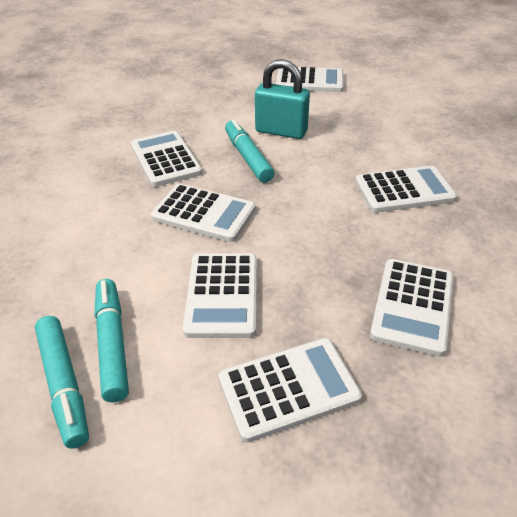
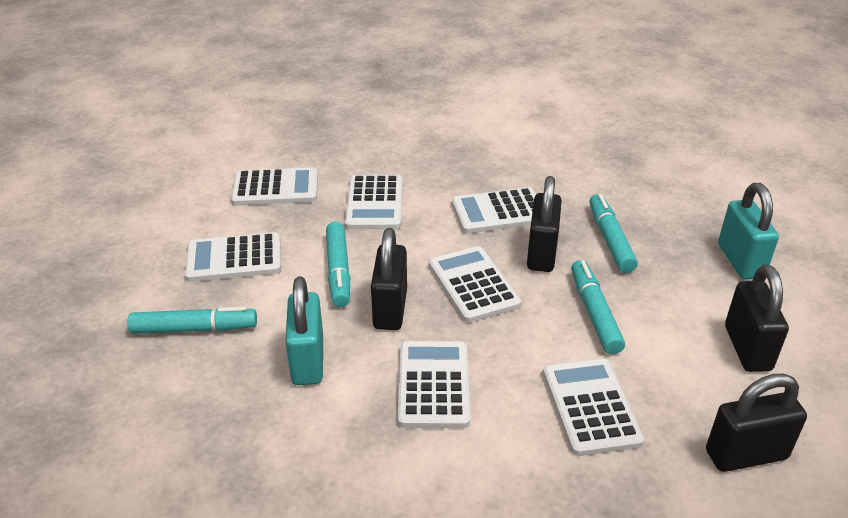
black padlock: 0 -> 4
turquoise marker: 3 -> 4
turquoise padlock: 1 -> 2

